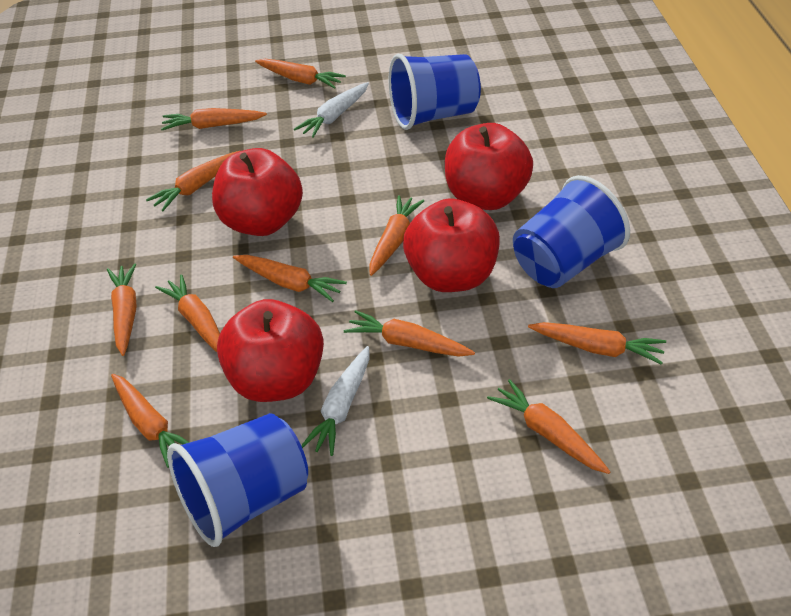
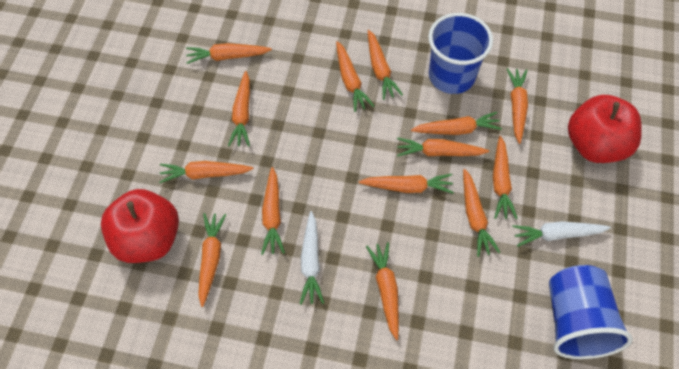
blue cup: 3 -> 2
orange carrot: 11 -> 14
red apple: 4 -> 2

